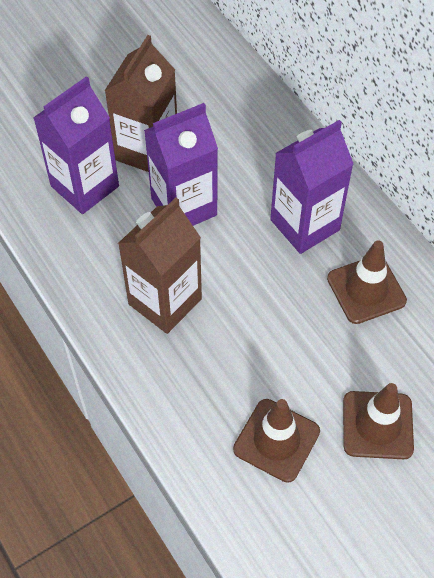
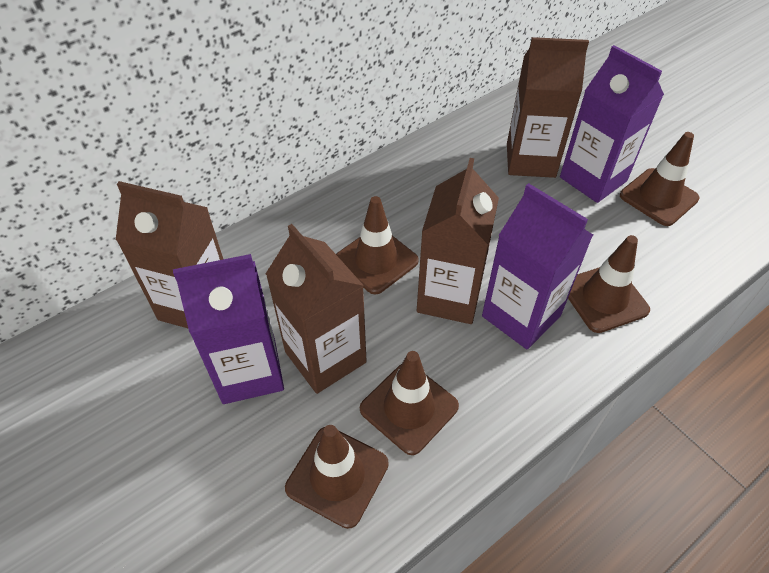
brown carton: 2 -> 4
brown traffic cone: 3 -> 5

